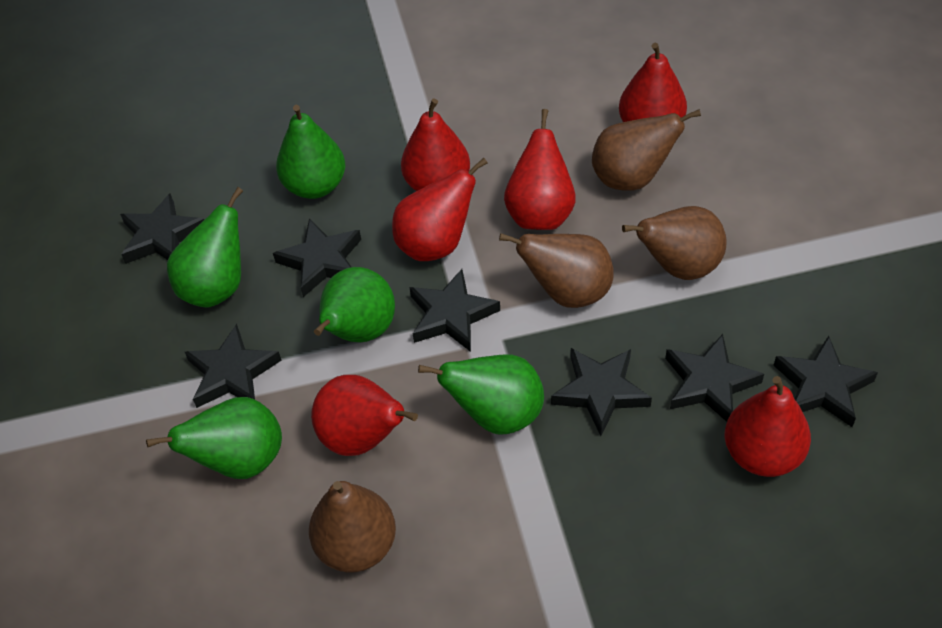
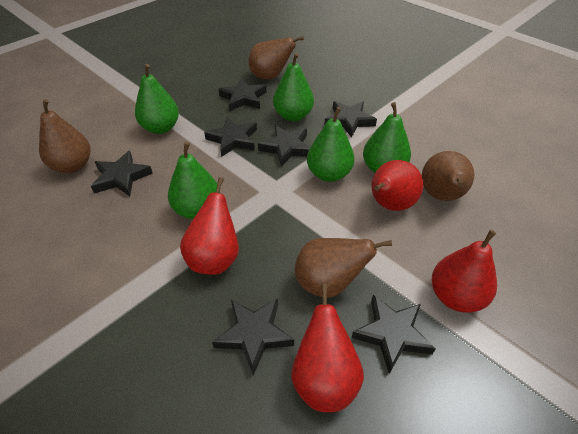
red pear: 6 -> 4

